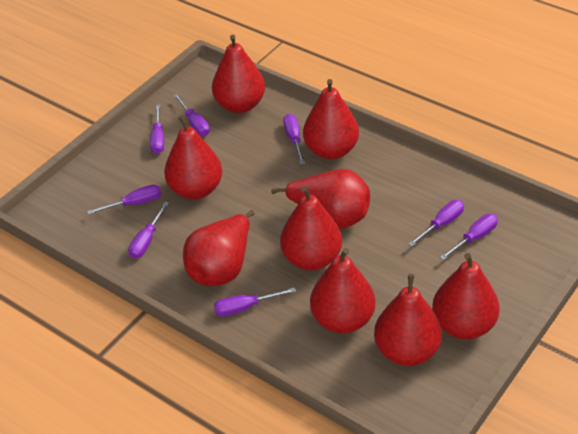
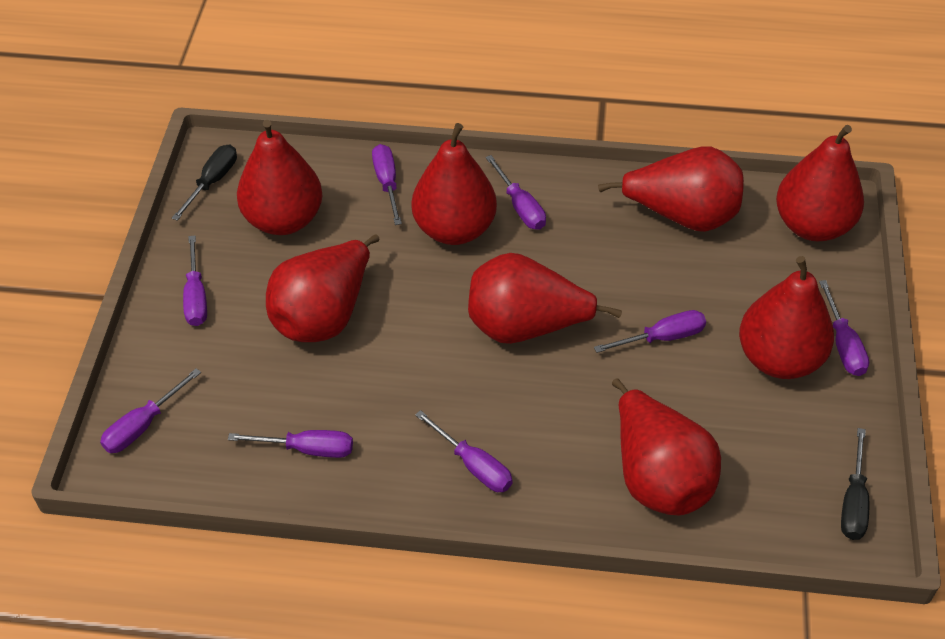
black screwdriver: 0 -> 2
red pear: 9 -> 8

